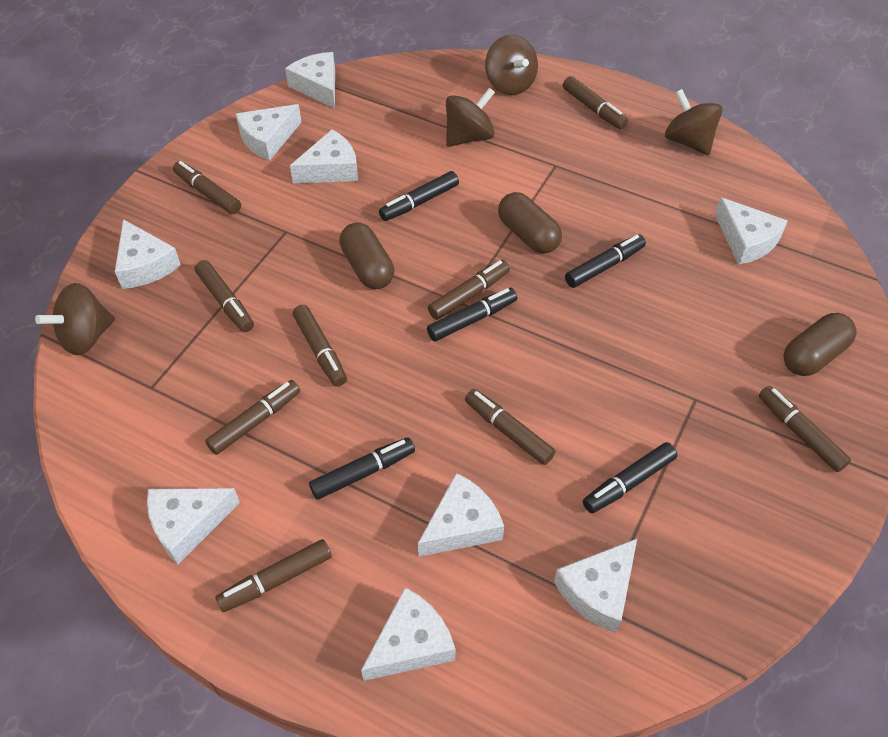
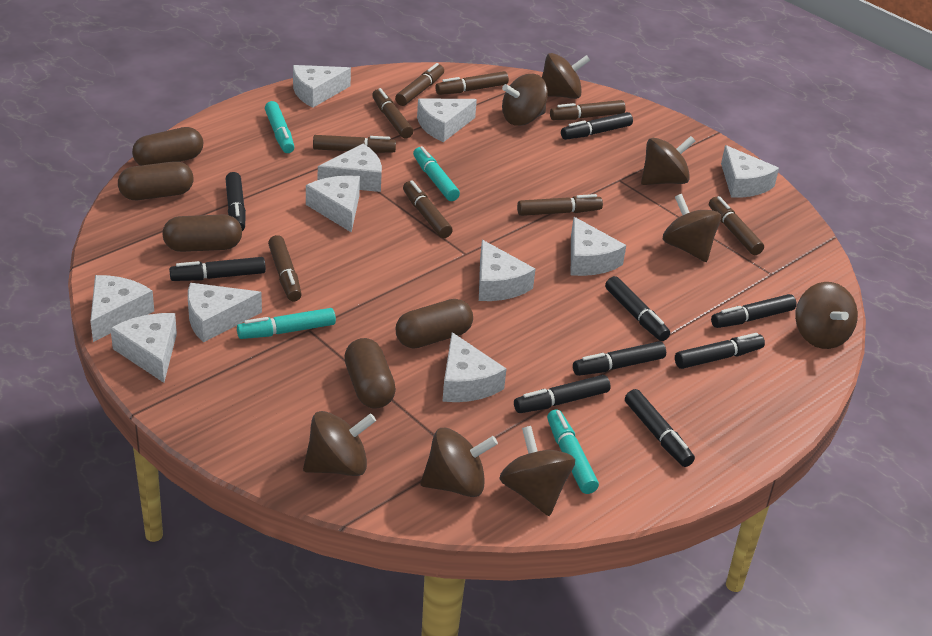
black marker: 5 -> 9
brown capsule: 3 -> 5
brown spinning top: 4 -> 8
turquoise marker: 0 -> 4
white cheese: 9 -> 11

